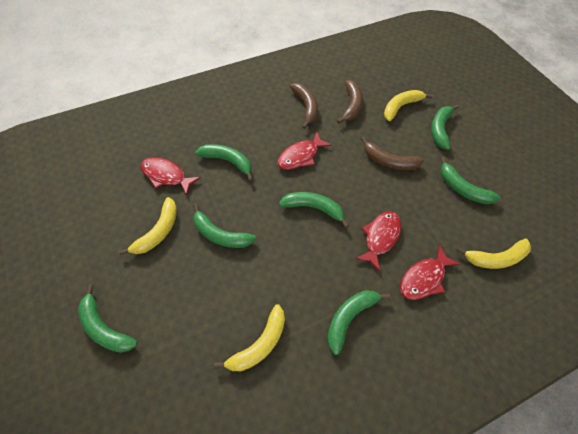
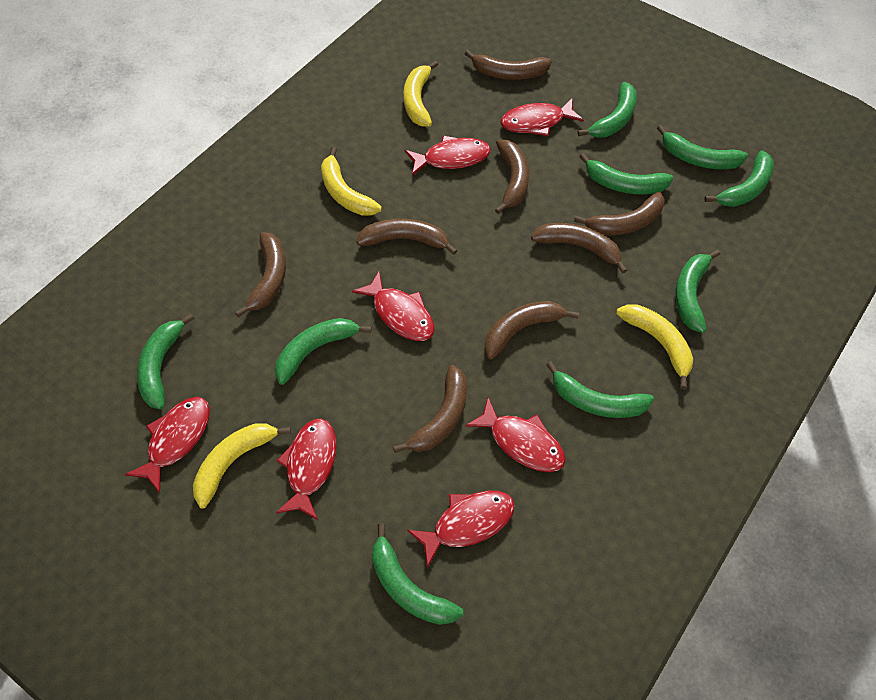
brown banana: 3 -> 8
green banana: 7 -> 9
red fish: 4 -> 7

